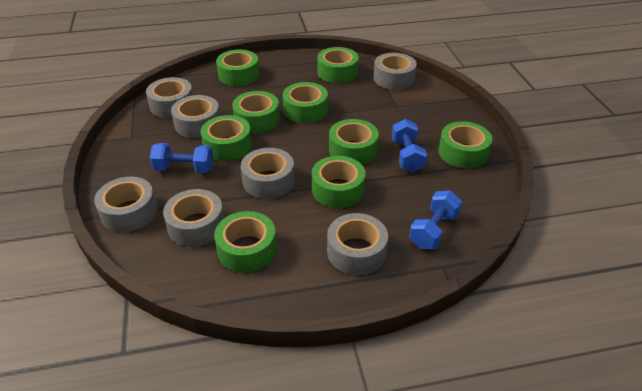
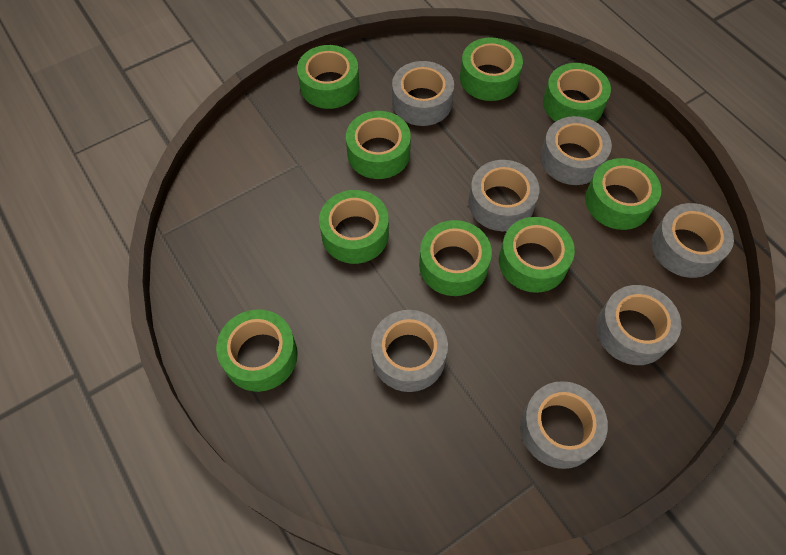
blue dumbbell: 3 -> 0

